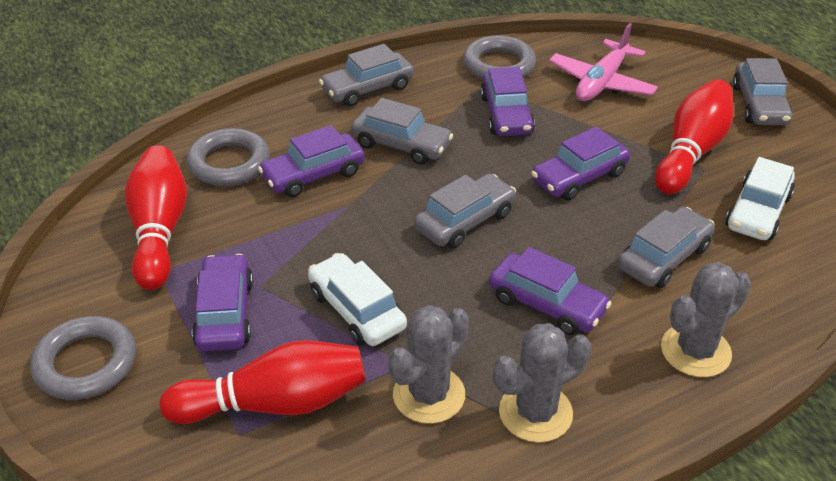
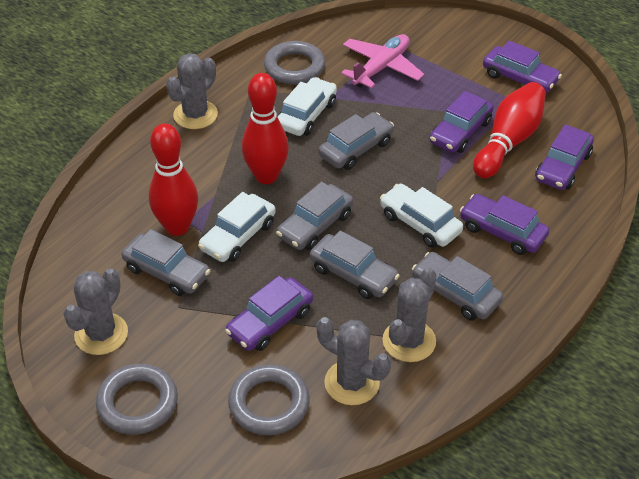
grey cactus: 3 -> 4
white car: 2 -> 3

